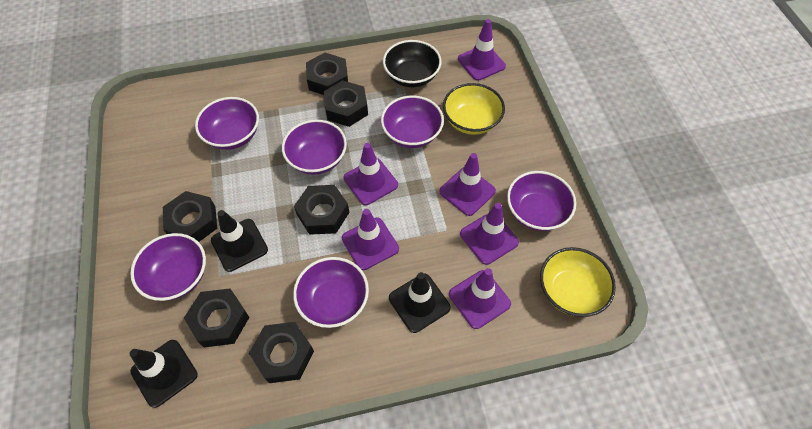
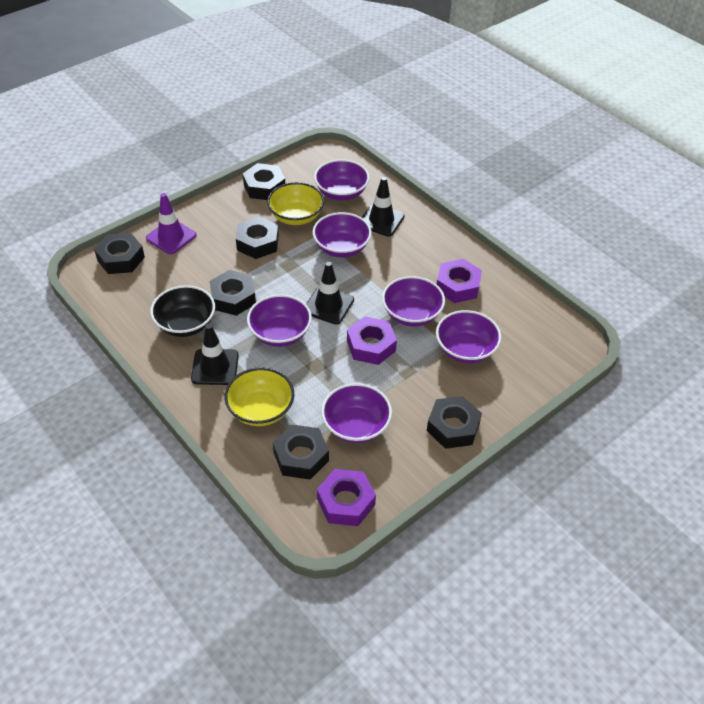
purple nut: 0 -> 3
purple traffic cone: 6 -> 1

